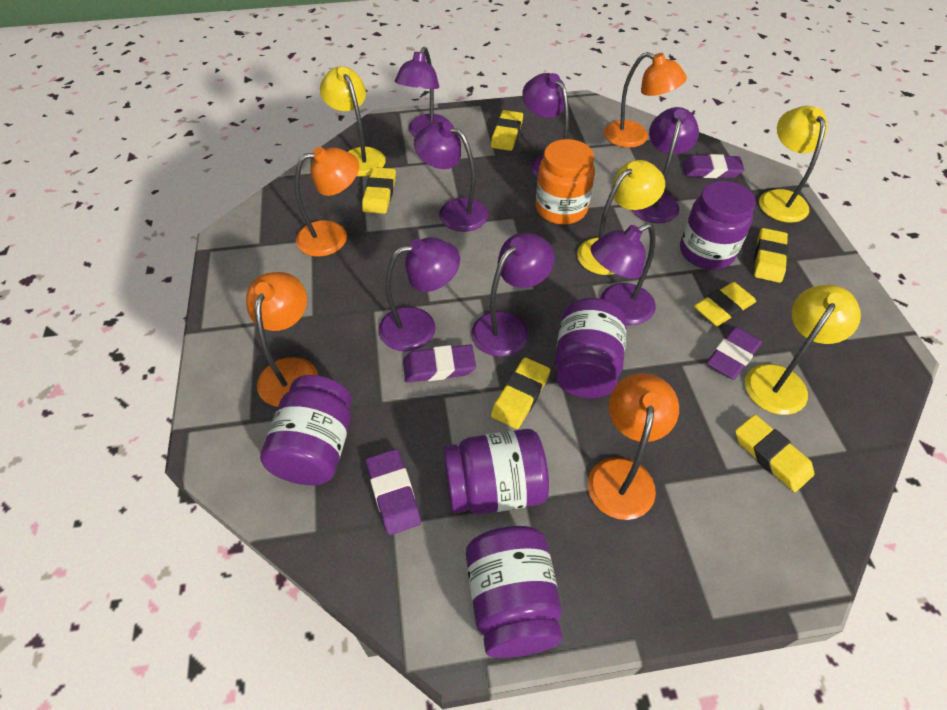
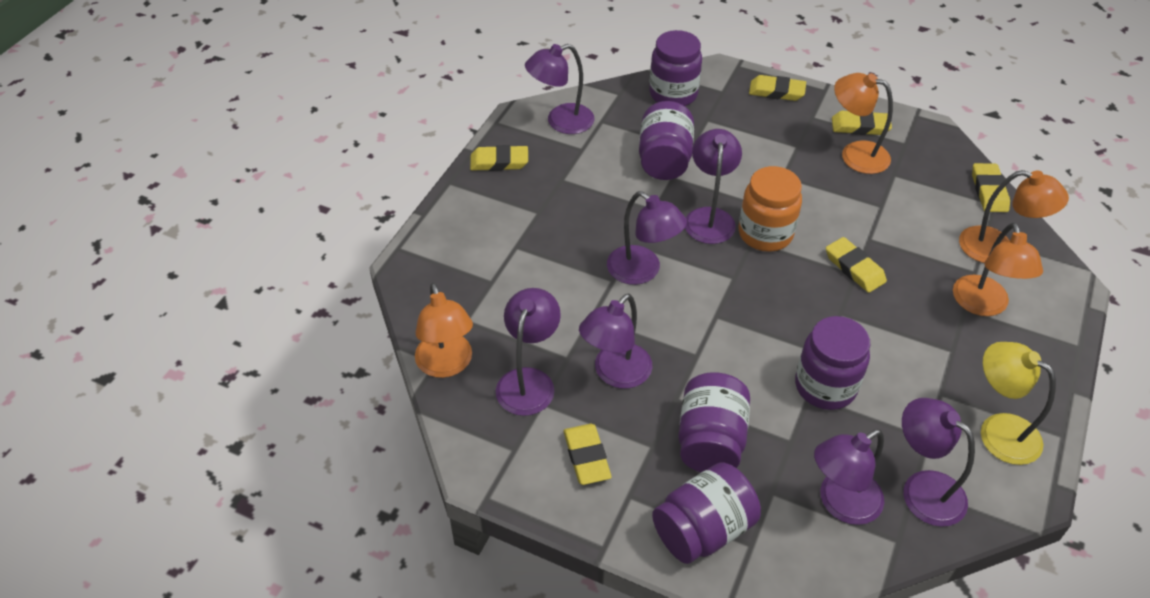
purple eraser: 4 -> 0
yellow lamp: 4 -> 1

